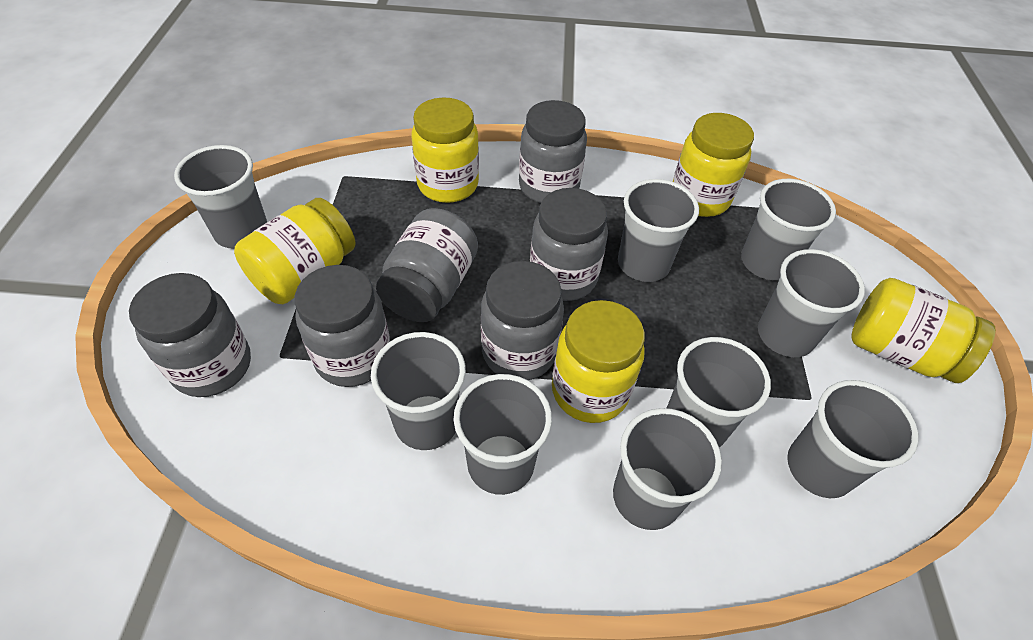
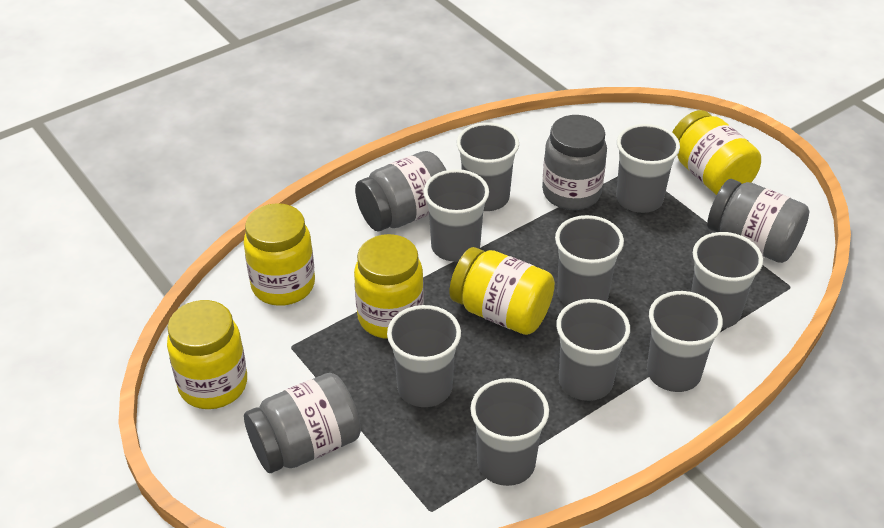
grey jar: 6 -> 4

